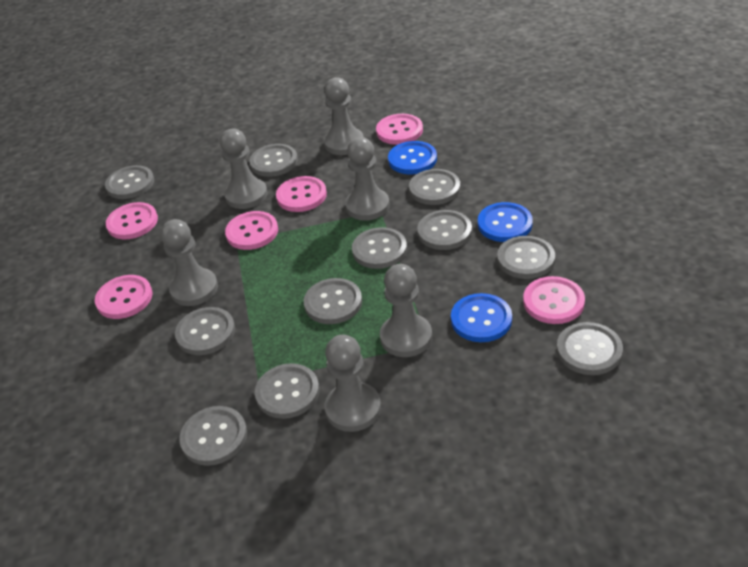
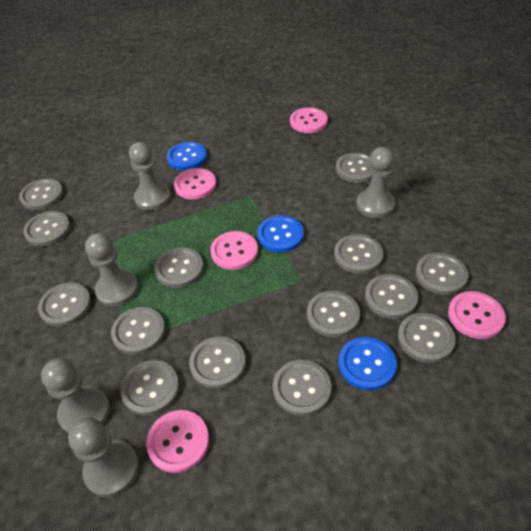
grey button: 11 -> 14
grey pawn: 6 -> 5
pink button: 6 -> 5

